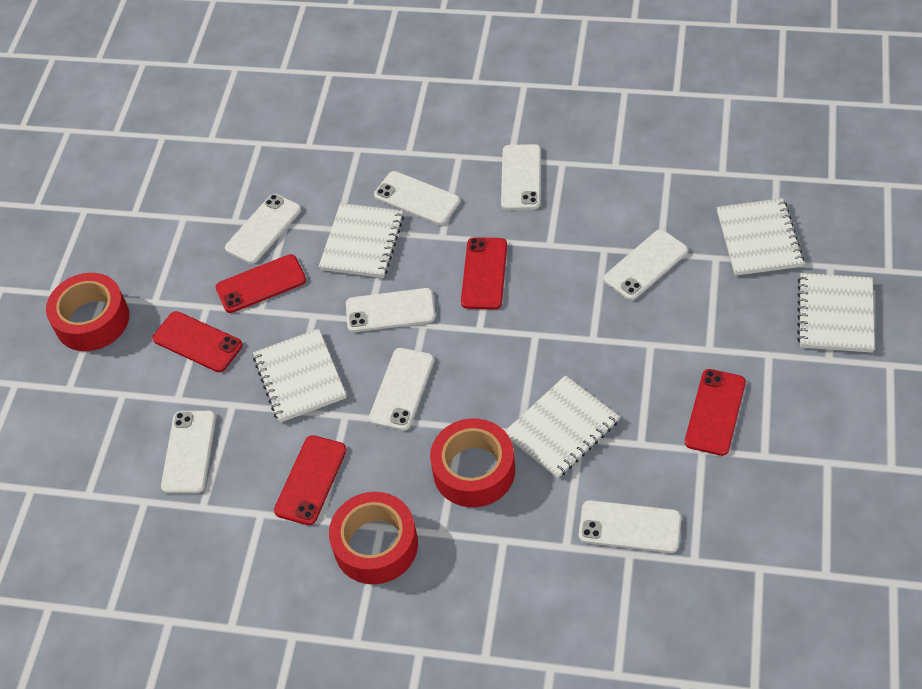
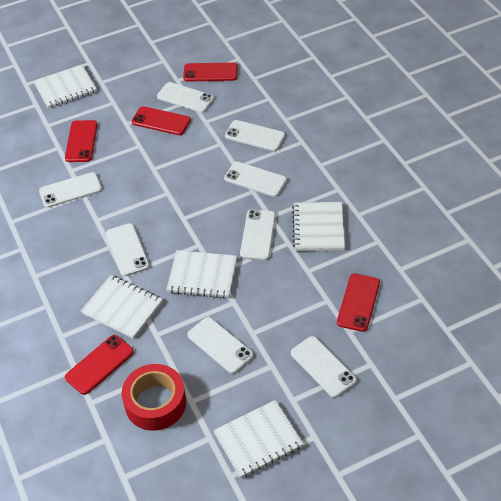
red tape: 3 -> 1

